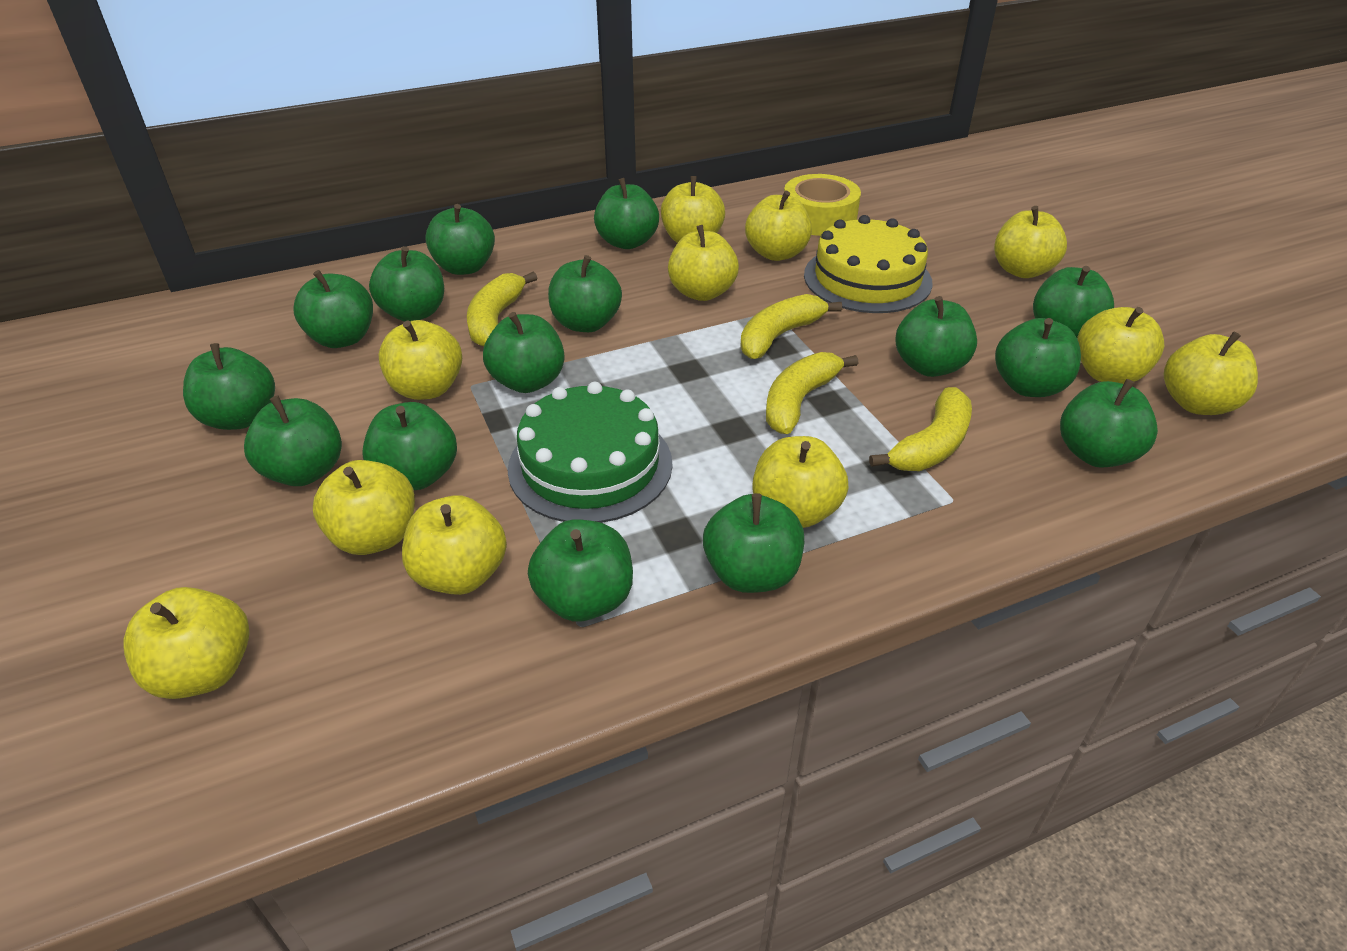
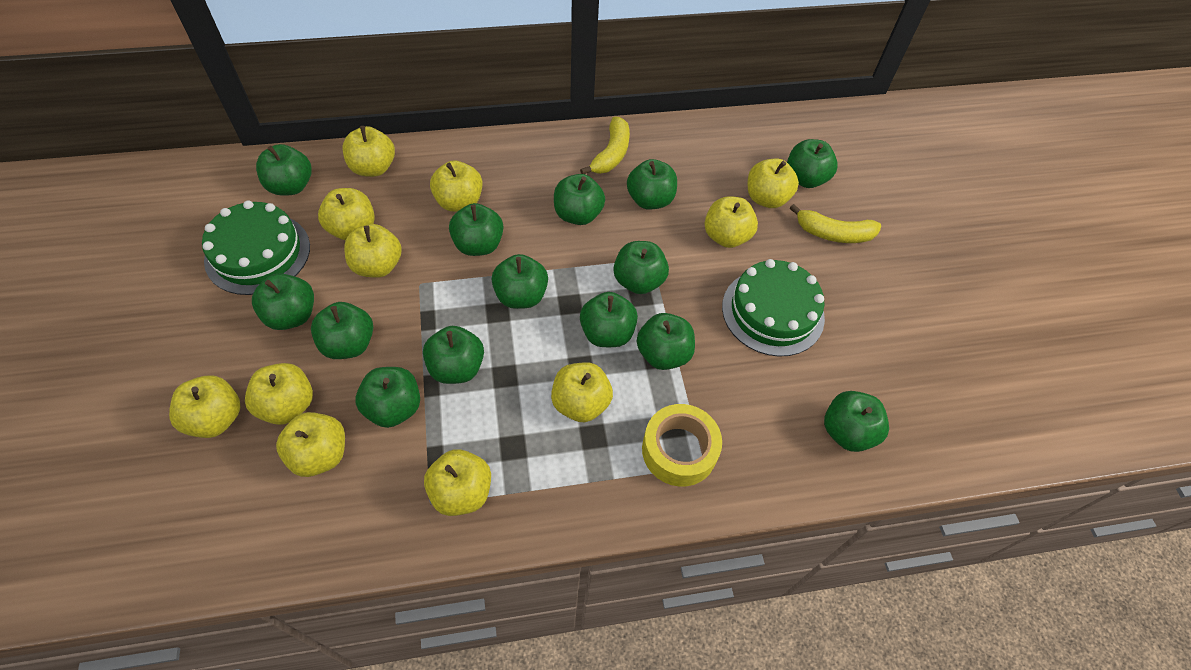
green apple: 15 -> 14
green cake: 1 -> 2
yellow banana: 4 -> 2
yellow cake: 1 -> 0

